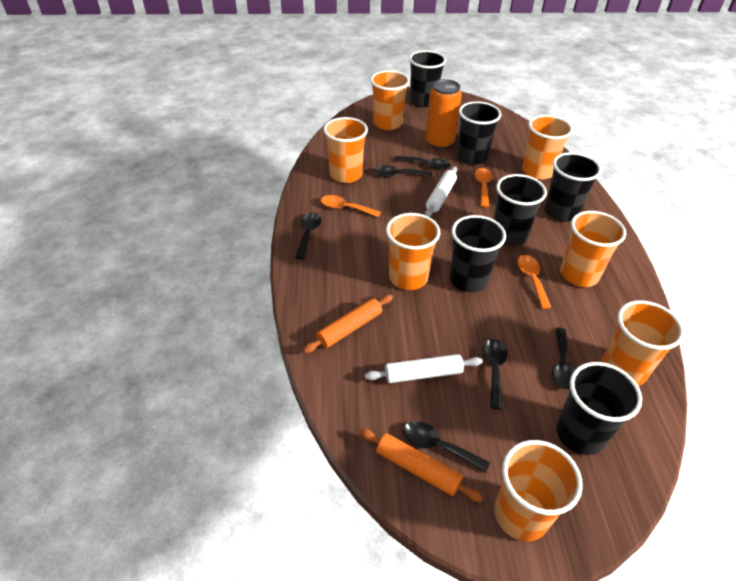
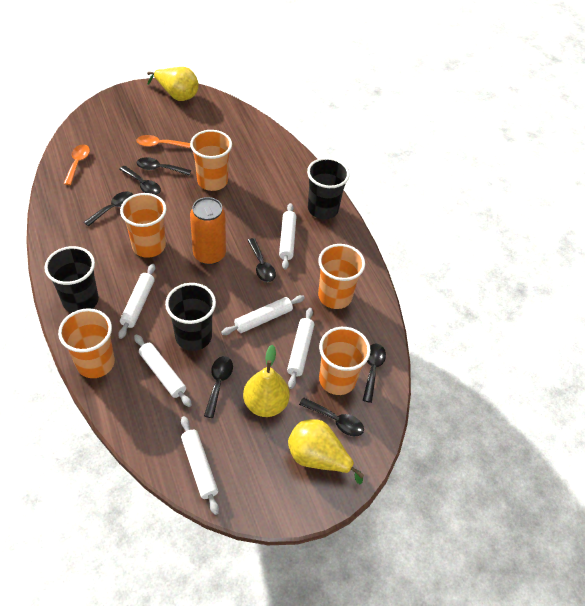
black cup: 6 -> 3
black spoon: 6 -> 7
orange cup: 7 -> 5
orange rolling pin: 2 -> 0
orange spoon: 3 -> 2
white rolling pin: 2 -> 6
yellow pear: 0 -> 3

